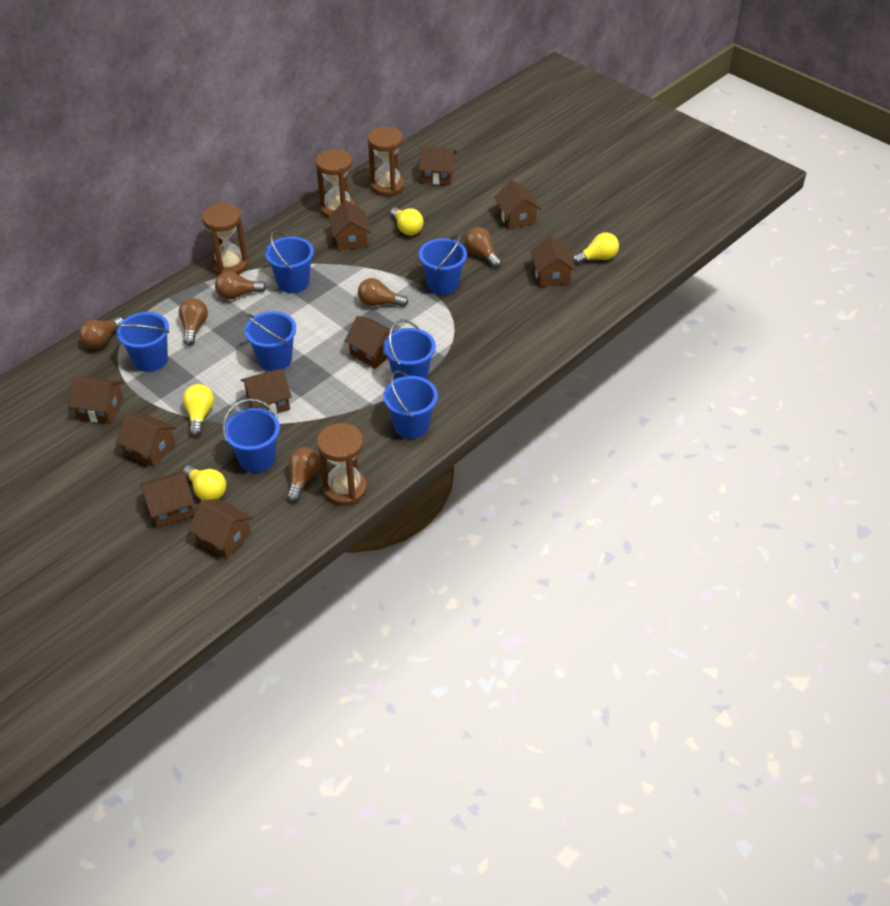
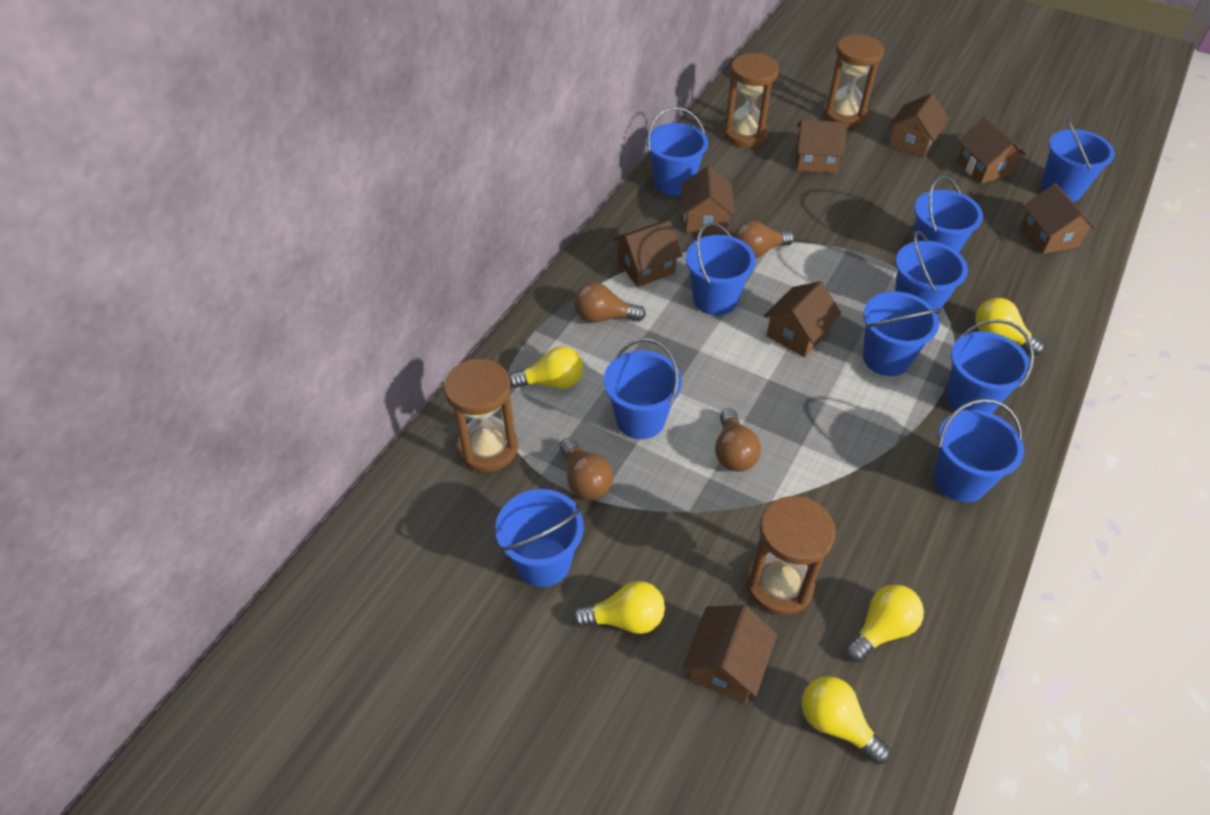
blue bucket: 7 -> 10
brown house: 10 -> 8
brown light bulb: 6 -> 4
yellow light bulb: 4 -> 5

